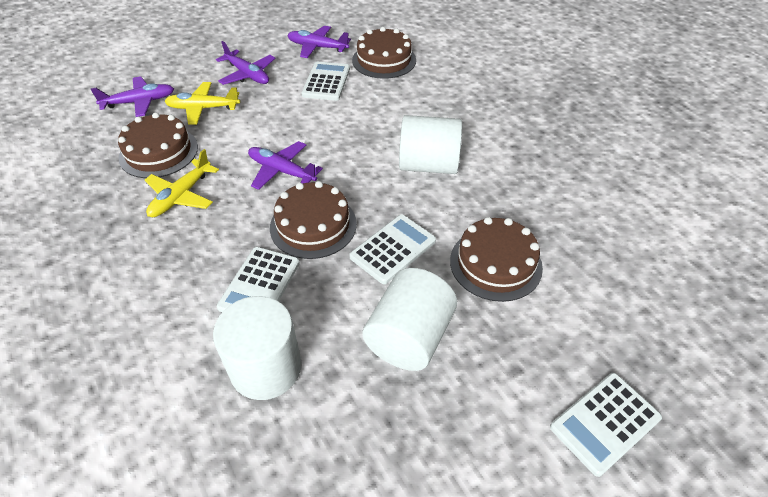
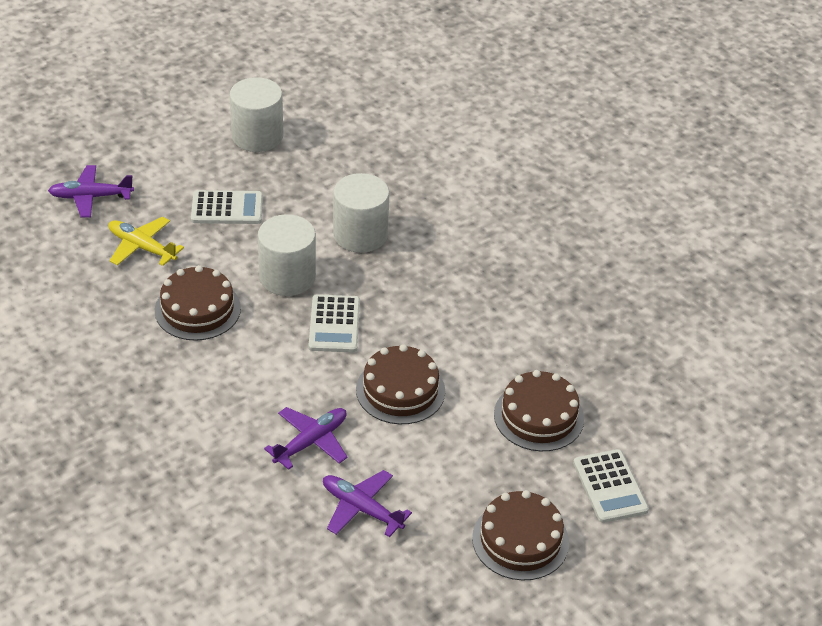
purple plane: 4 -> 3
white calculator: 4 -> 3
yellow plane: 2 -> 1

